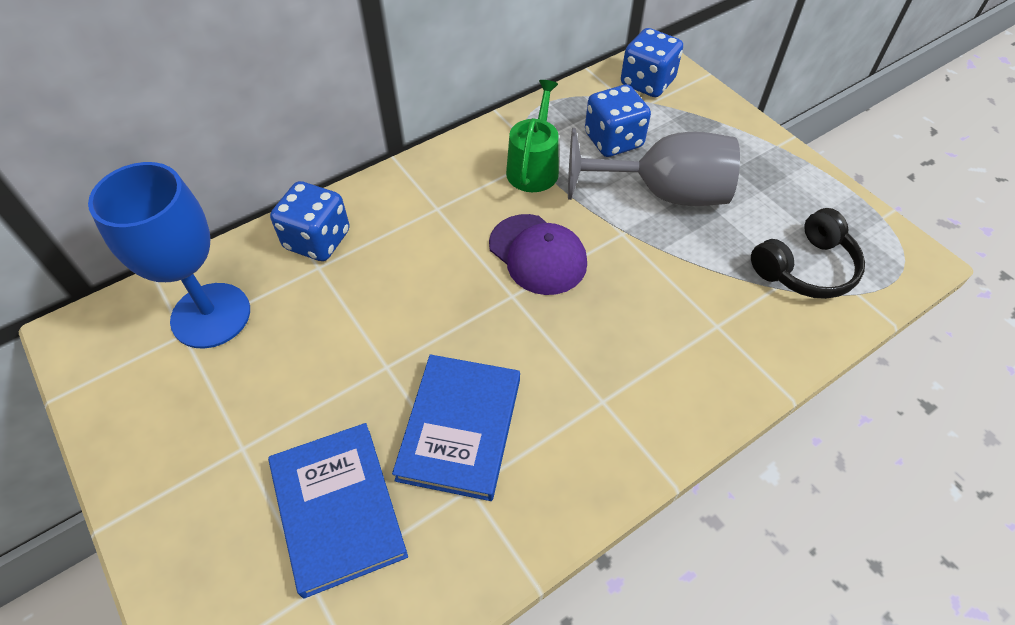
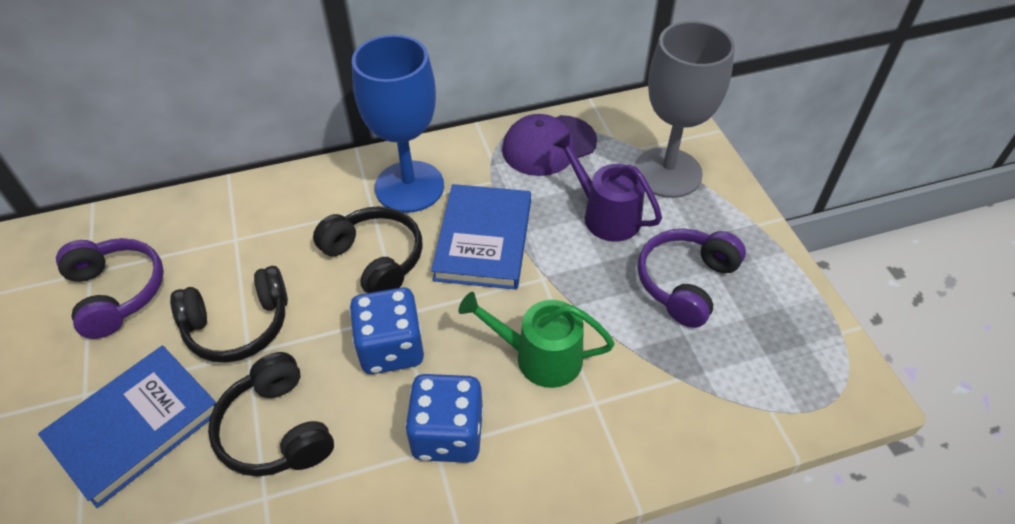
black headphones: 1 -> 3
blue dice: 3 -> 2
purple headphones: 0 -> 2
purple watering can: 0 -> 1

